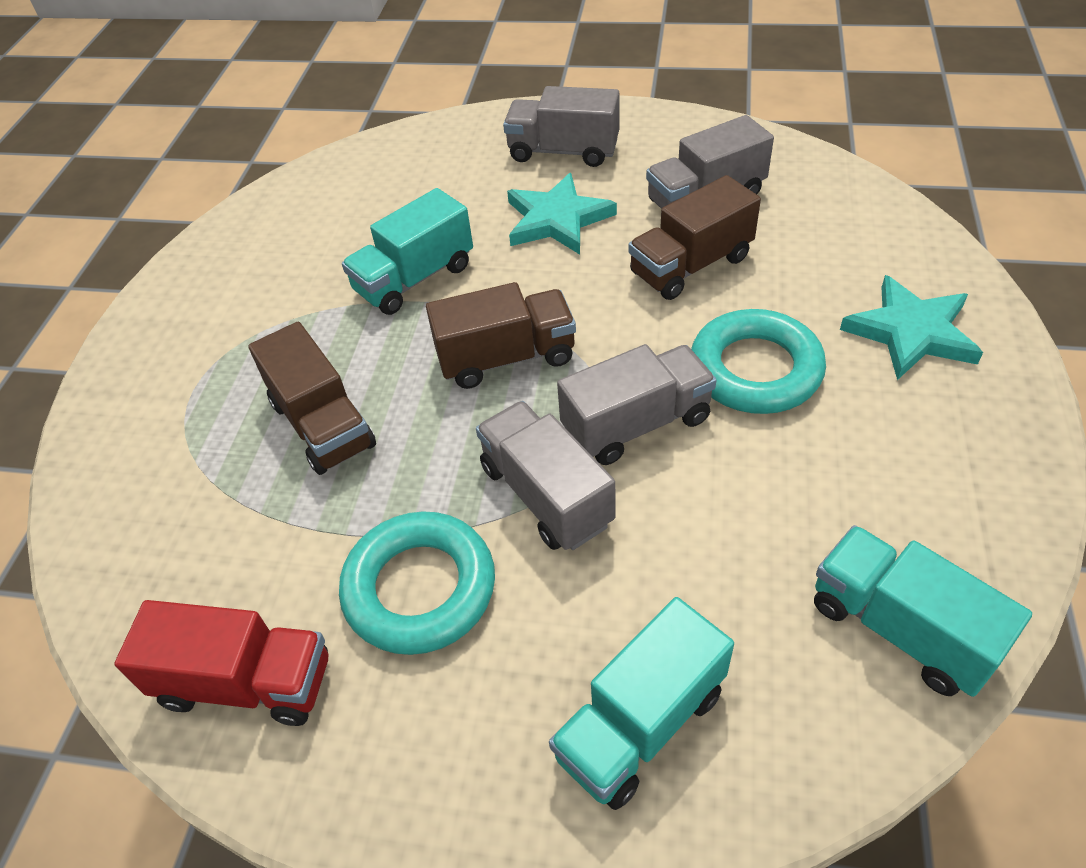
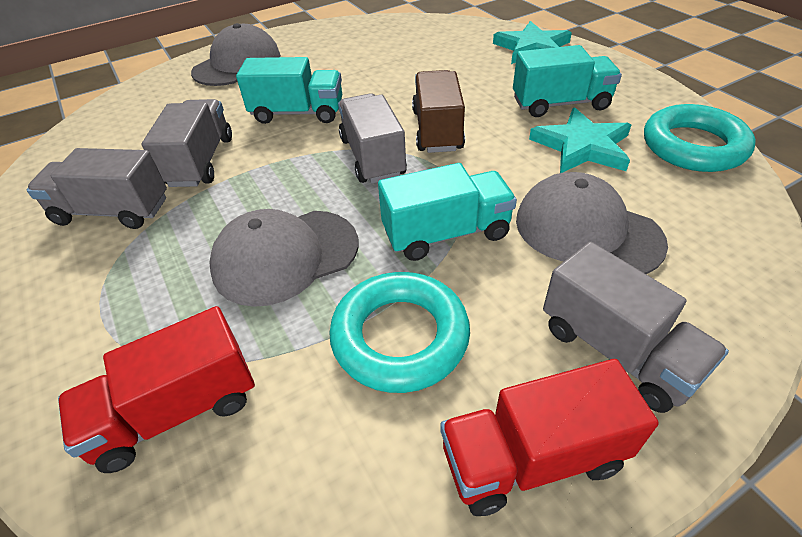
brown truck: 3 -> 1
grey cap: 0 -> 3
red truck: 1 -> 2

